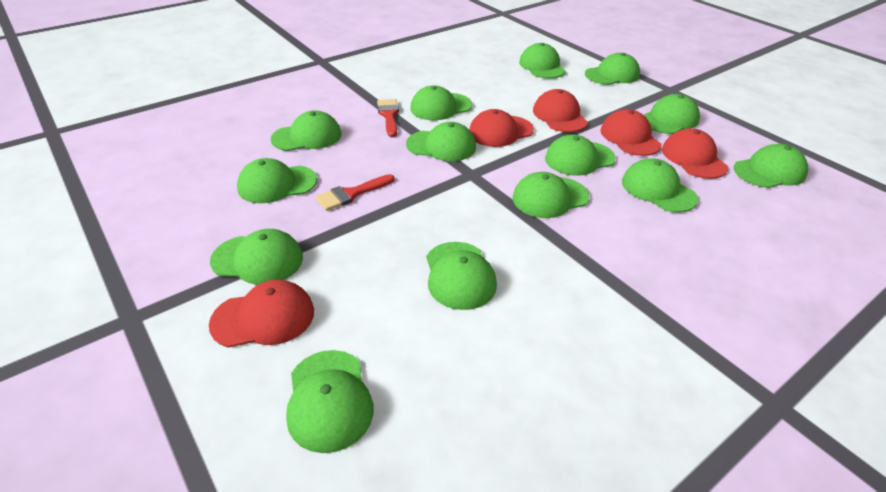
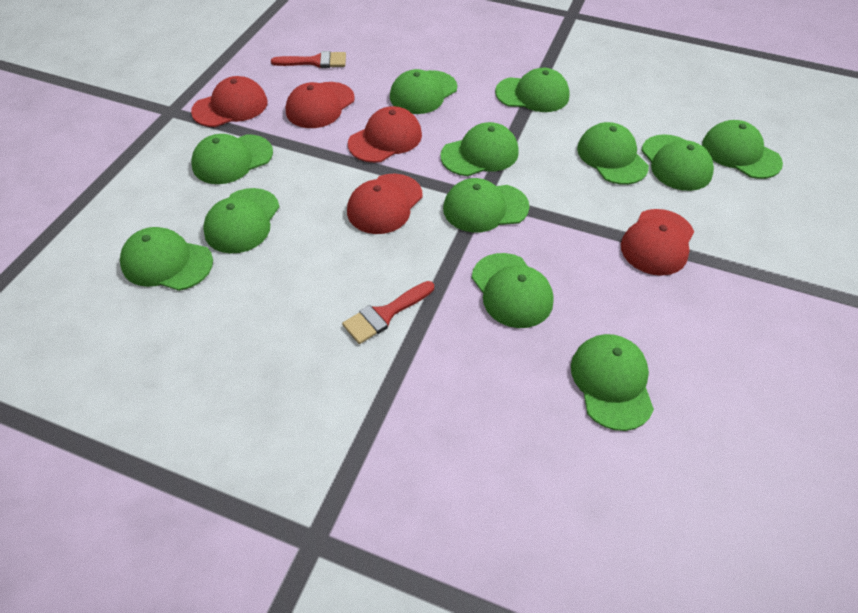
green cap: 14 -> 12

